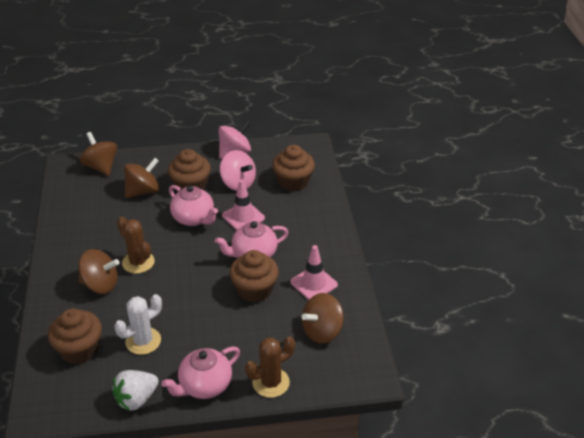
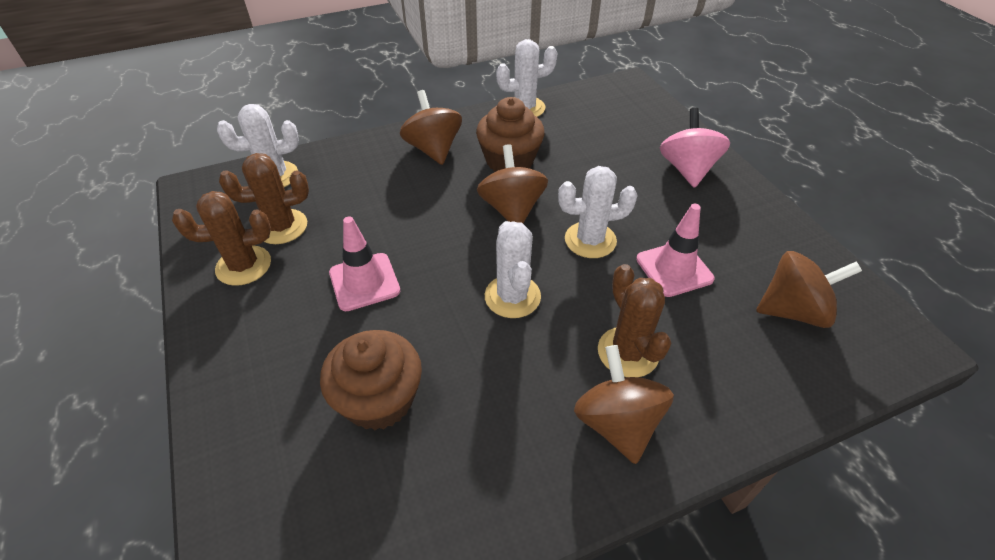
brown cactus: 2 -> 3
brown cupcake: 4 -> 2
pink spinning top: 2 -> 1
pink teapot: 3 -> 0
white cactus: 1 -> 4
white strawberry: 1 -> 0

